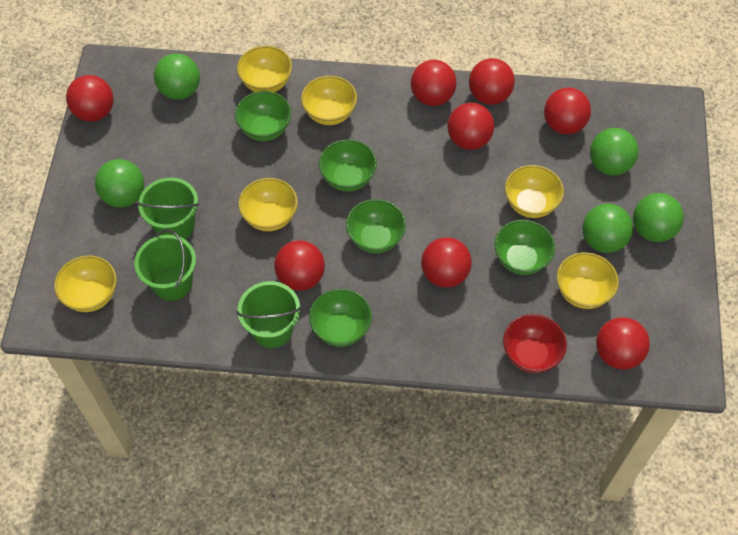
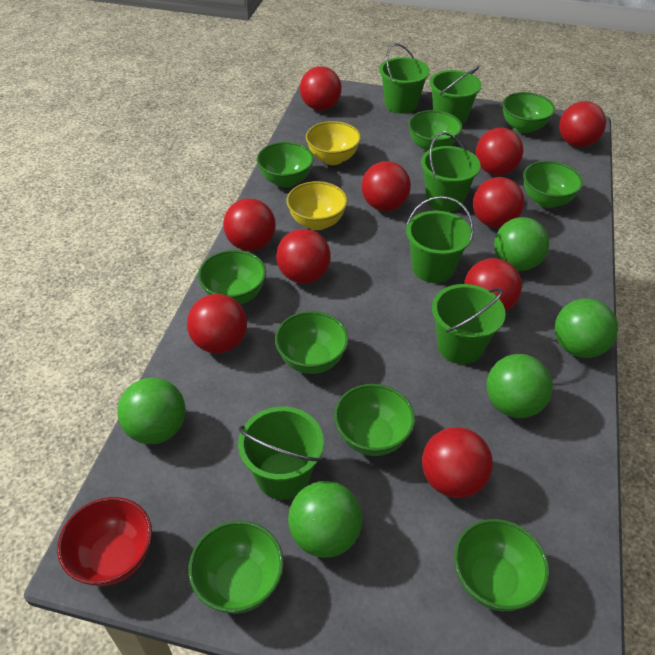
green bowl: 5 -> 9
green bucket: 3 -> 6
red ball: 8 -> 10
yellow bowl: 6 -> 2

